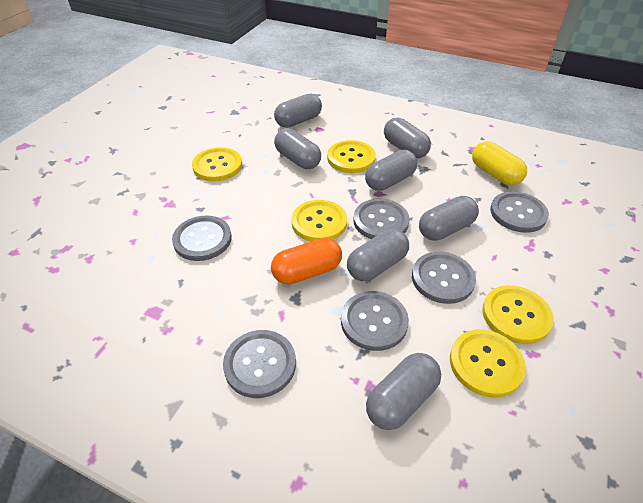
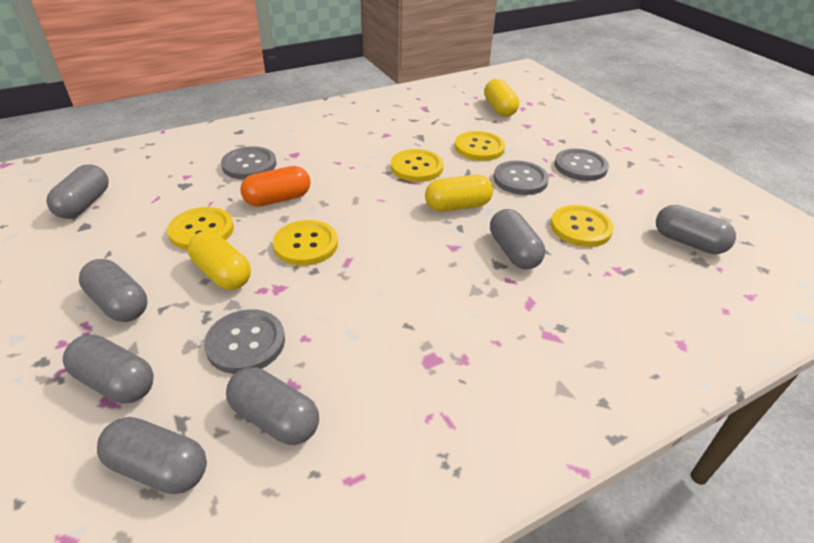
grey button: 6 -> 4
yellow capsule: 1 -> 3

